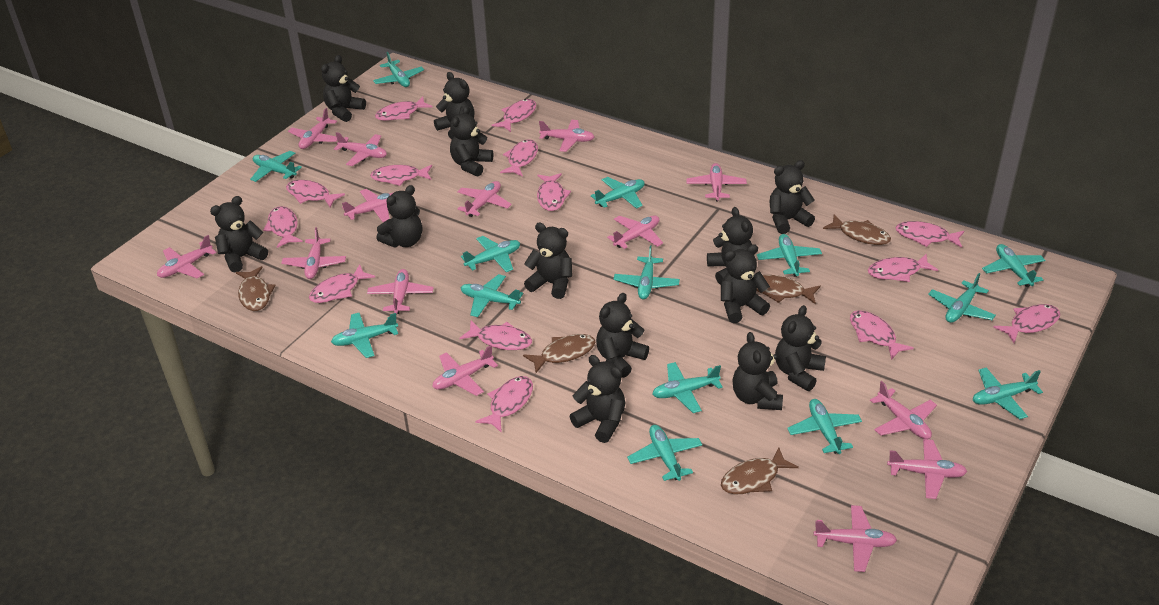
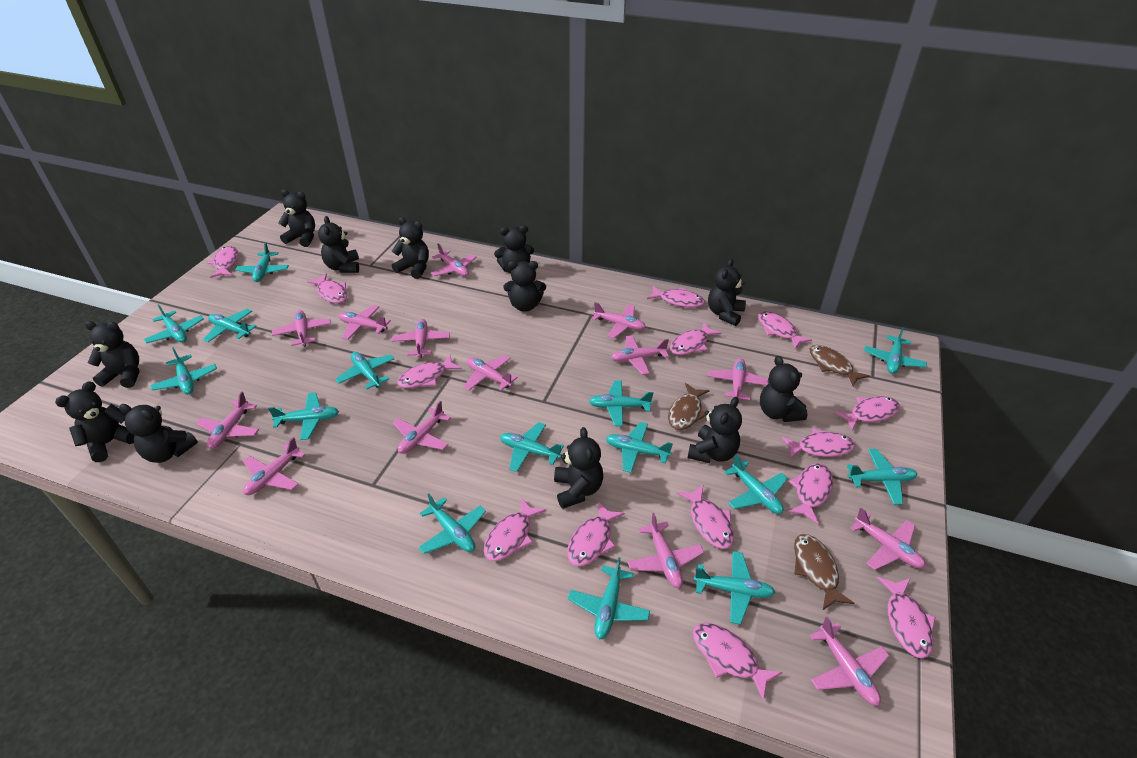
black teddy bear: 13 -> 12
brown fish: 5 -> 3
turquoise plane: 14 -> 15

